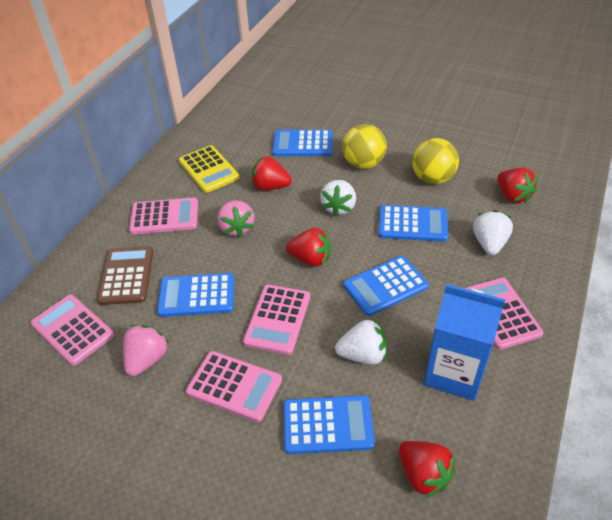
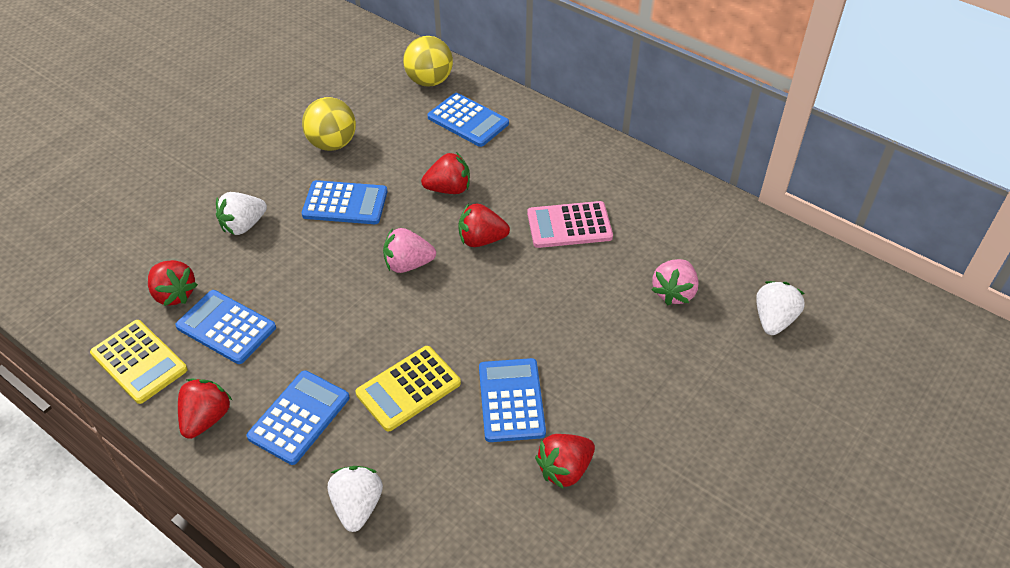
blue carton: 1 -> 0
brown calculator: 1 -> 0
pink calculator: 5 -> 1
red strawberry: 4 -> 5
yellow calculator: 1 -> 2

